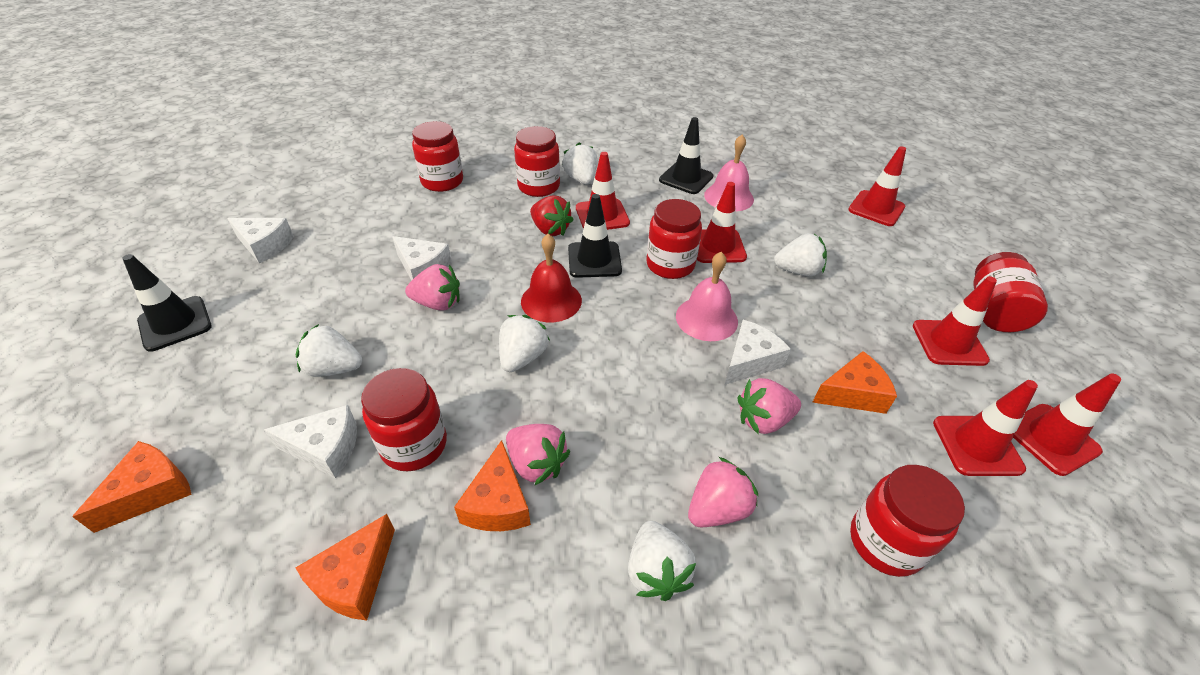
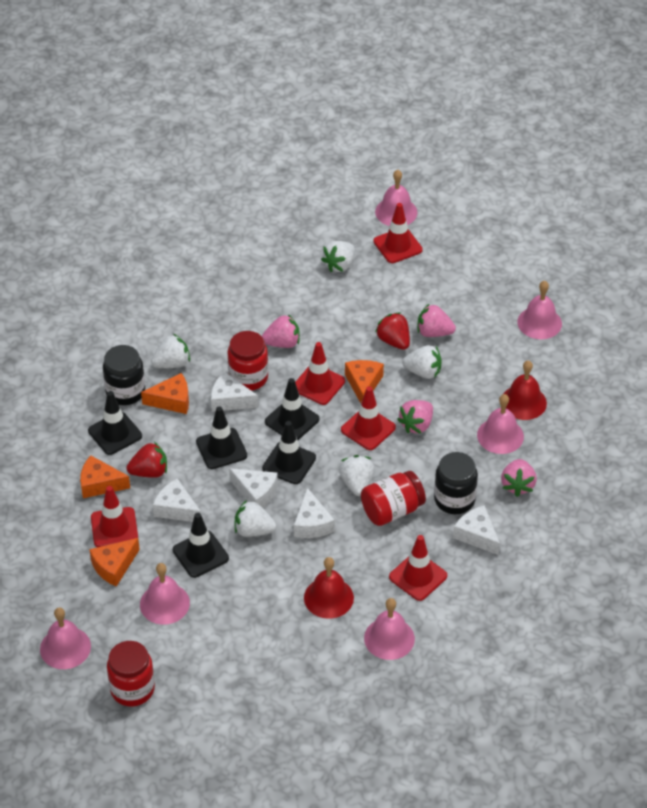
black jar: 0 -> 2
black traffic cone: 3 -> 5
pink bell: 2 -> 6
red bell: 1 -> 2
red jar: 6 -> 3
red strawberry: 1 -> 2
red traffic cone: 6 -> 5
white cheese: 4 -> 5

